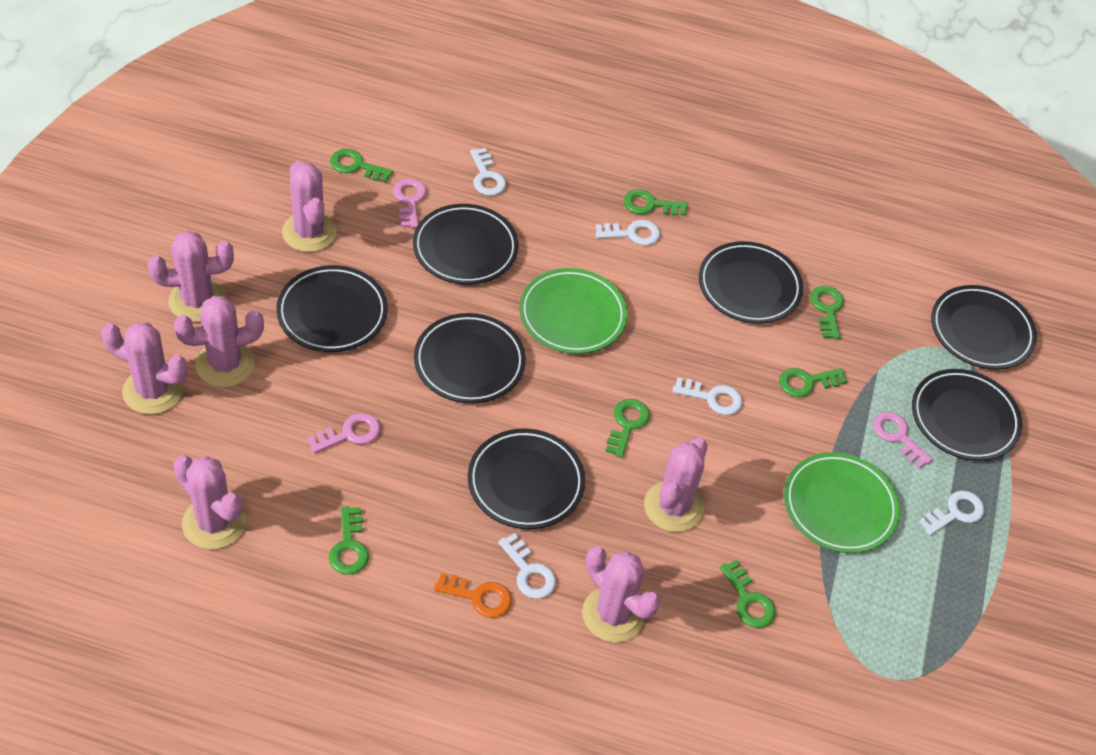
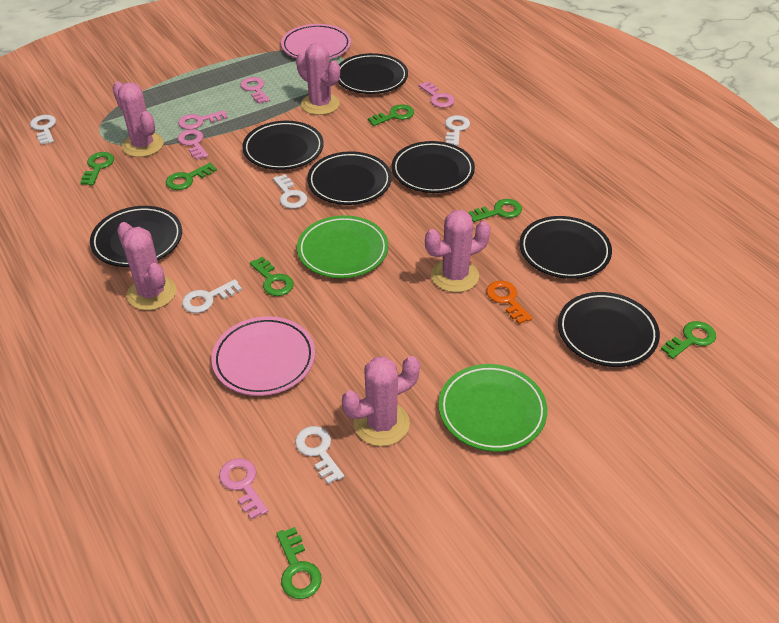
pink cactus: 7 -> 5
pink key: 3 -> 5
pink plate: 0 -> 2

